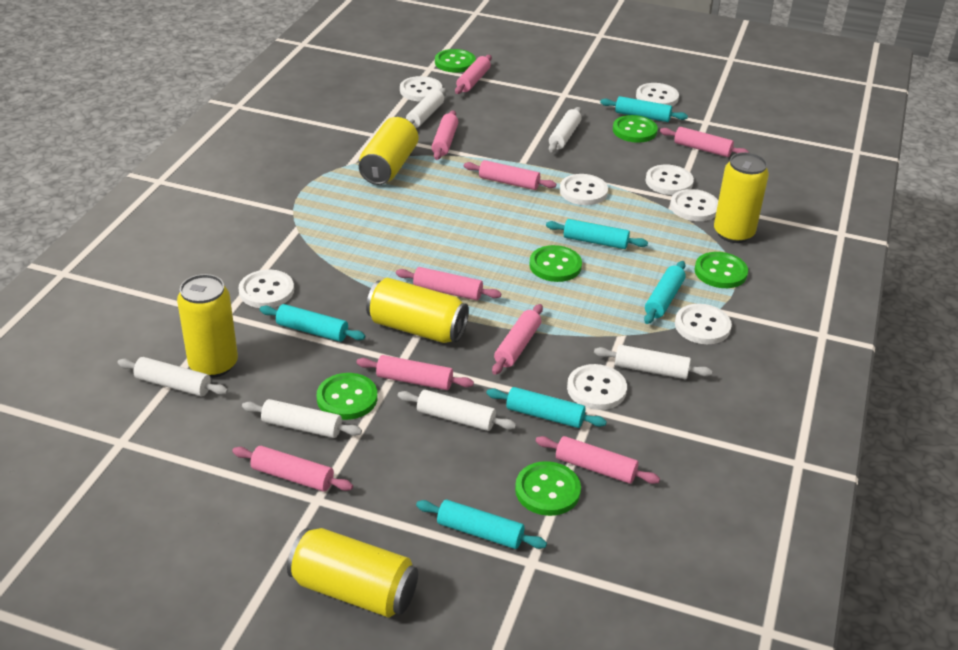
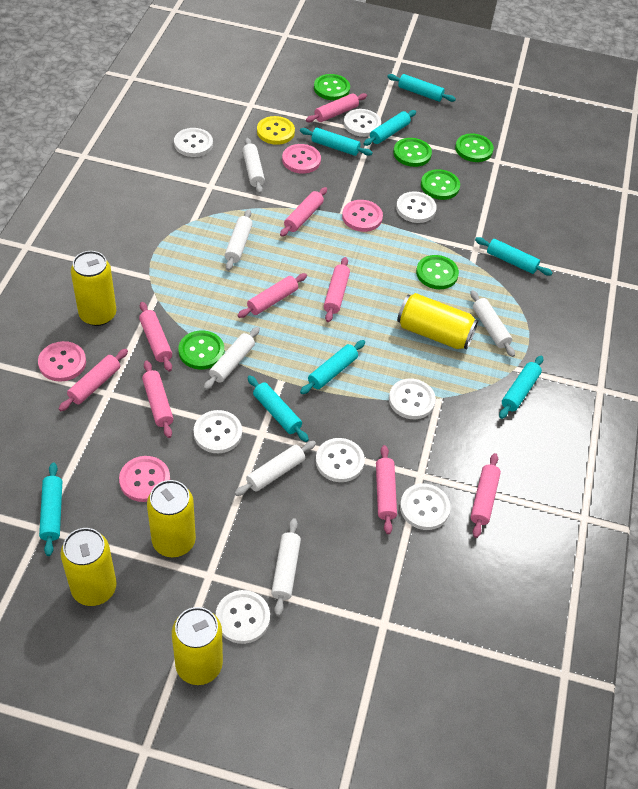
pink button: 0 -> 4
turquoise rolling pin: 6 -> 8
yellow button: 0 -> 1

